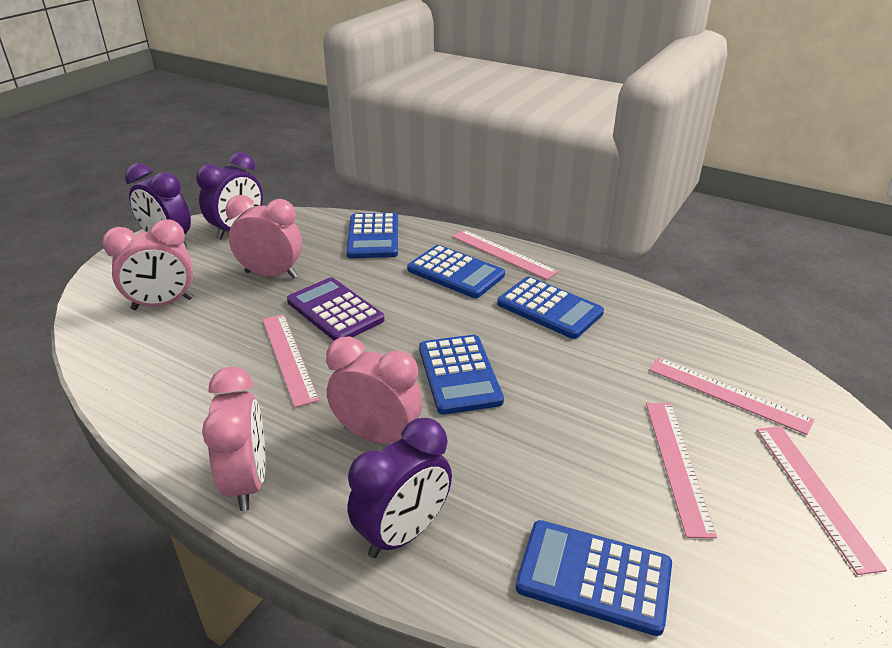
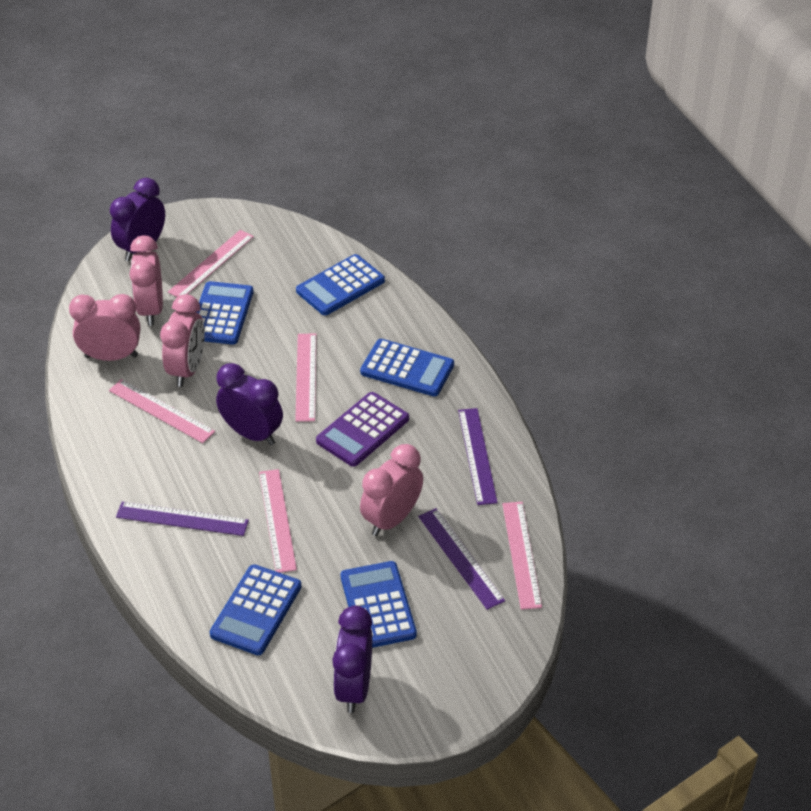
purple ruler: 0 -> 3

